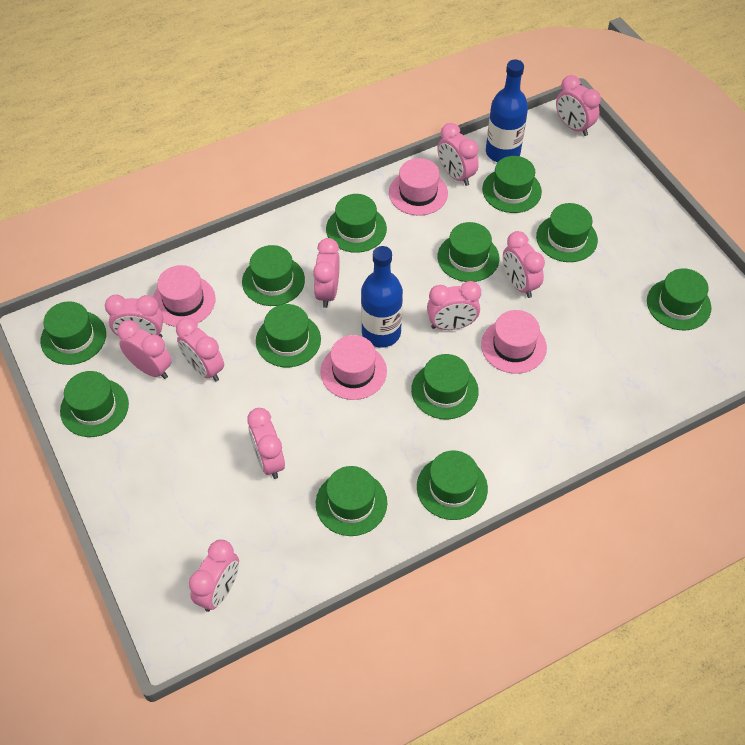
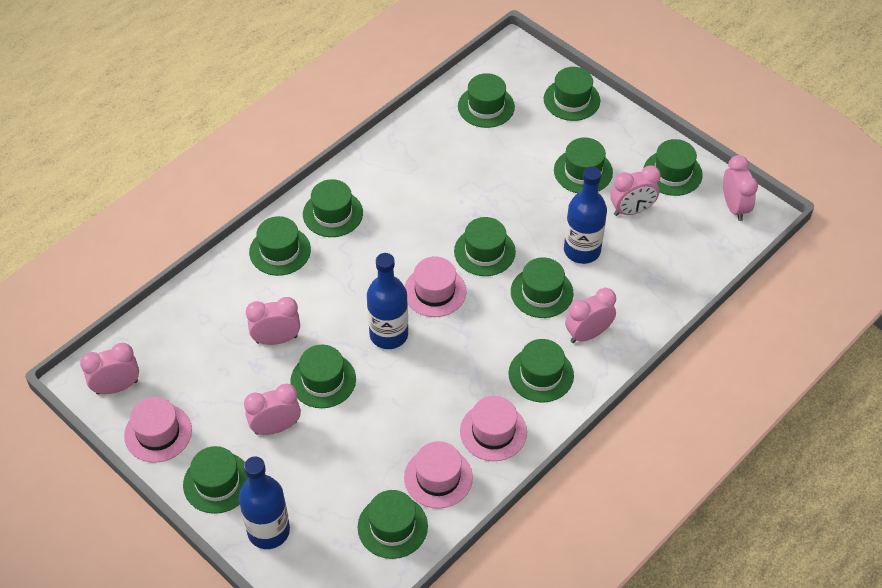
blue bottle: 2 -> 3
pink clock: 10 -> 6

